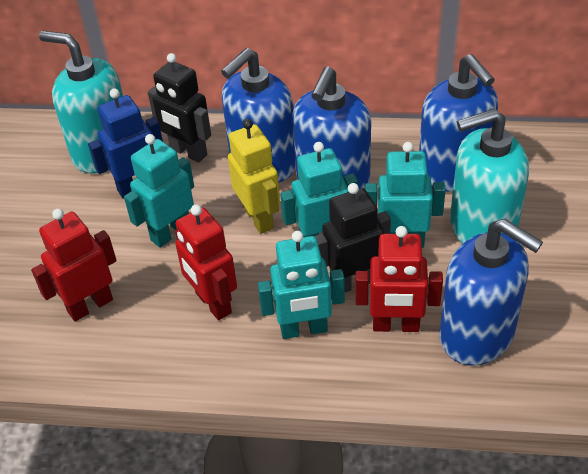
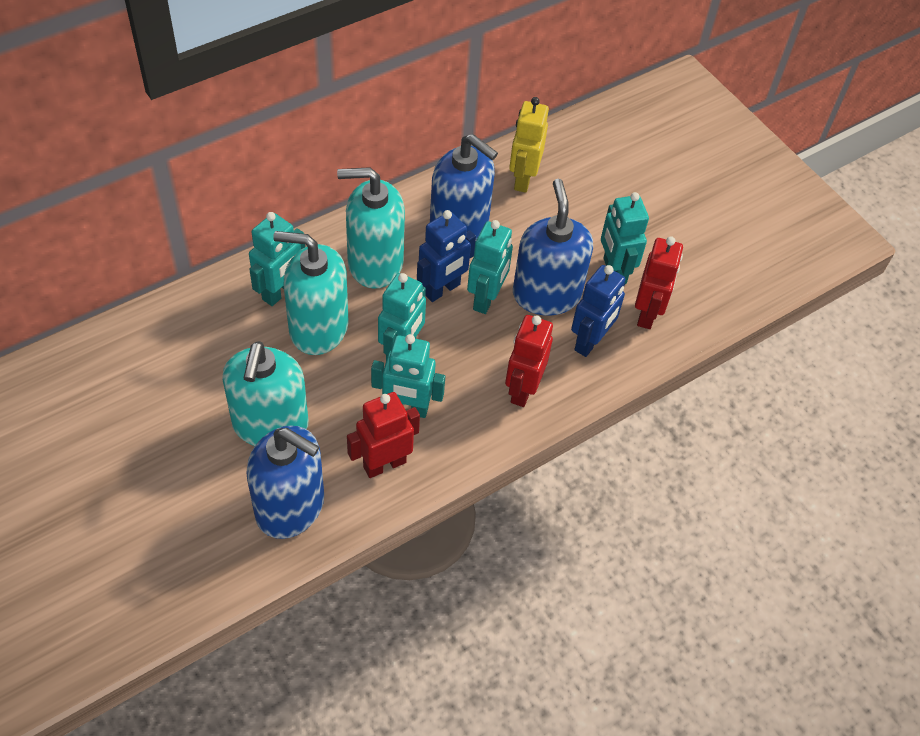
black robot: 2 -> 0
blue robot: 1 -> 2
blue soap dispenser: 4 -> 3
turquoise robot: 4 -> 5
turquoise soap dispenser: 2 -> 3

